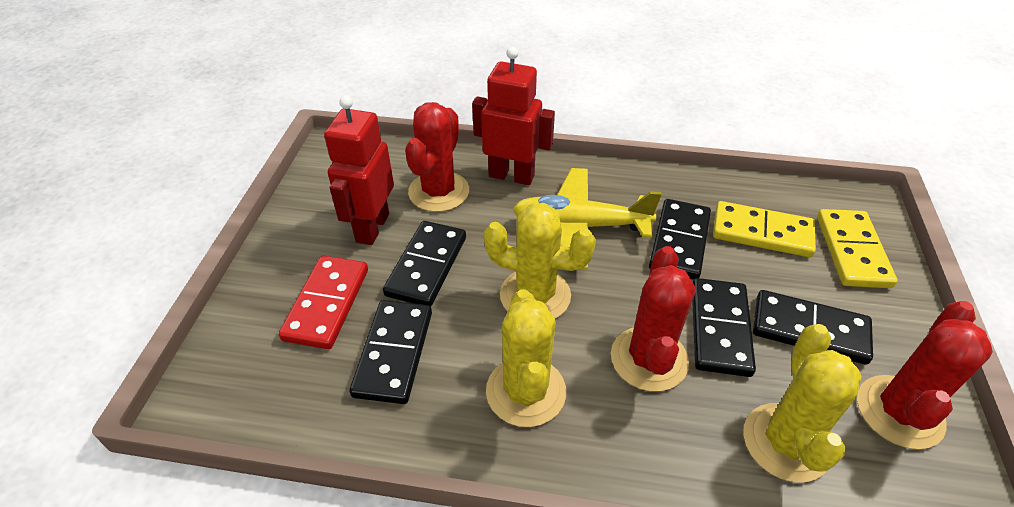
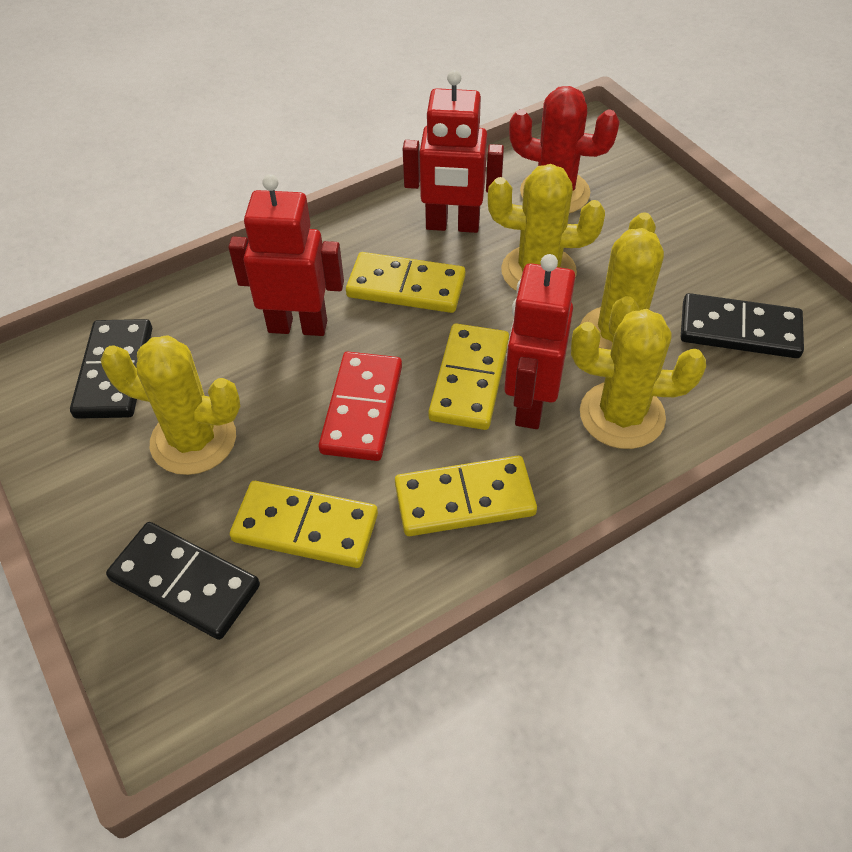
black domino: 5 -> 3
red cactus: 3 -> 1
red robot: 2 -> 3
yellow cactus: 3 -> 4
yellow domino: 2 -> 4
yellow plane: 1 -> 0

